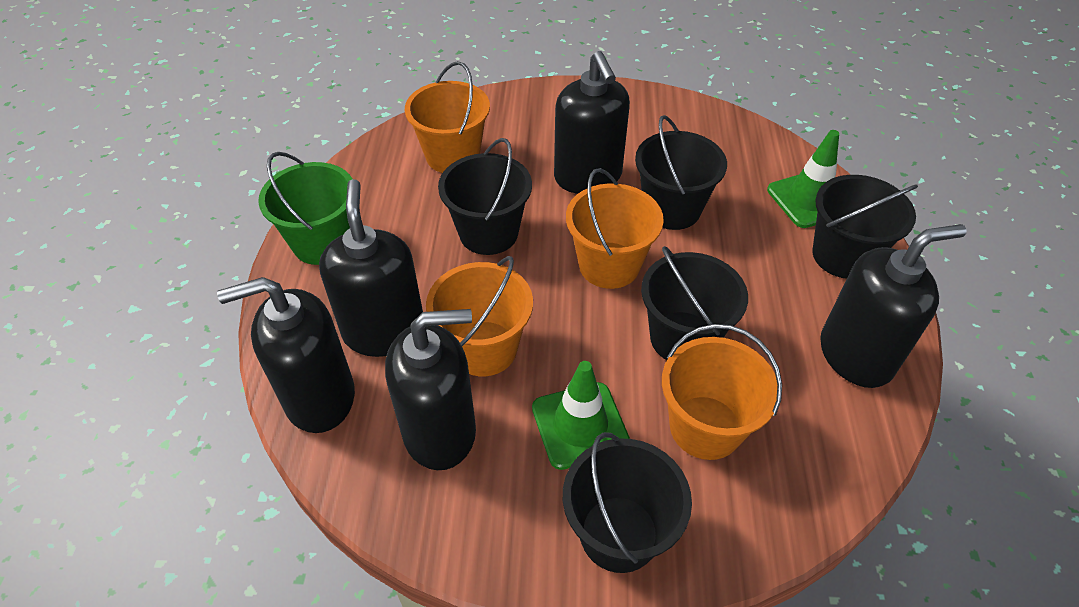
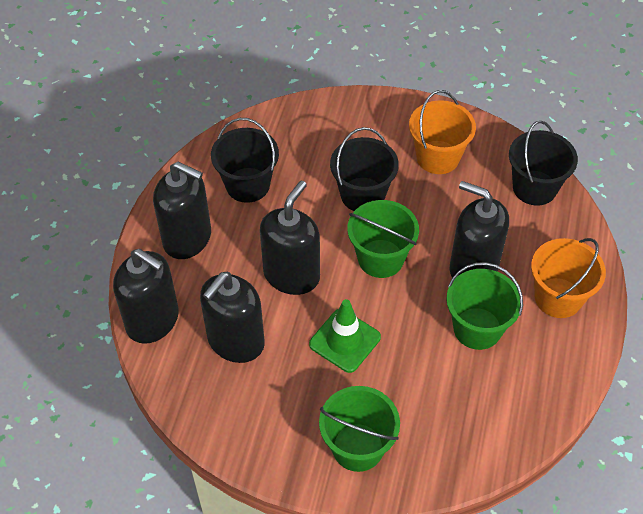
black bucket: 5 -> 3
green bucket: 1 -> 3
green traffic cone: 2 -> 1
orange bucket: 4 -> 2

